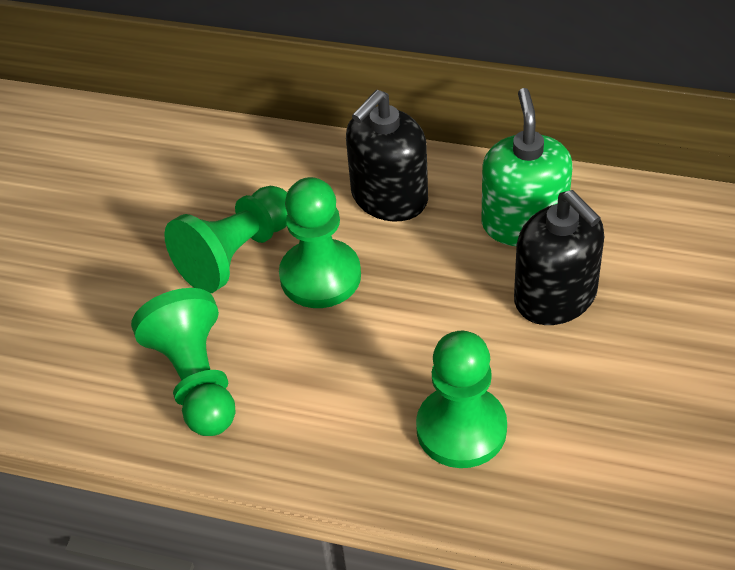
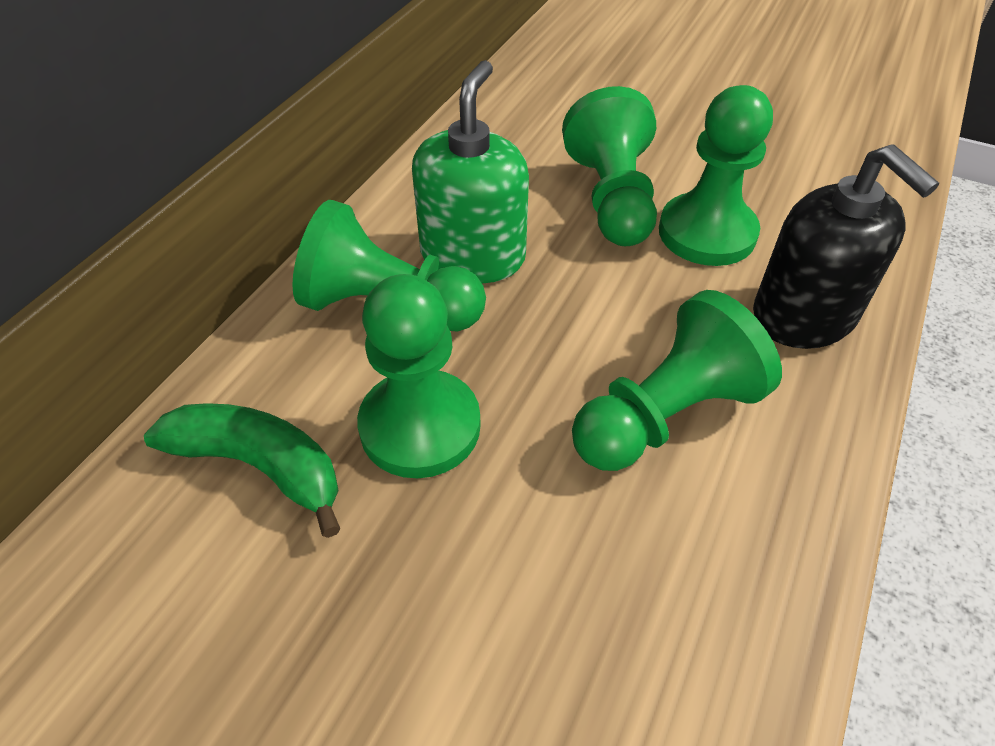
black soap dispenser: 2 -> 1
green banana: 0 -> 1
green pawn: 4 -> 5

